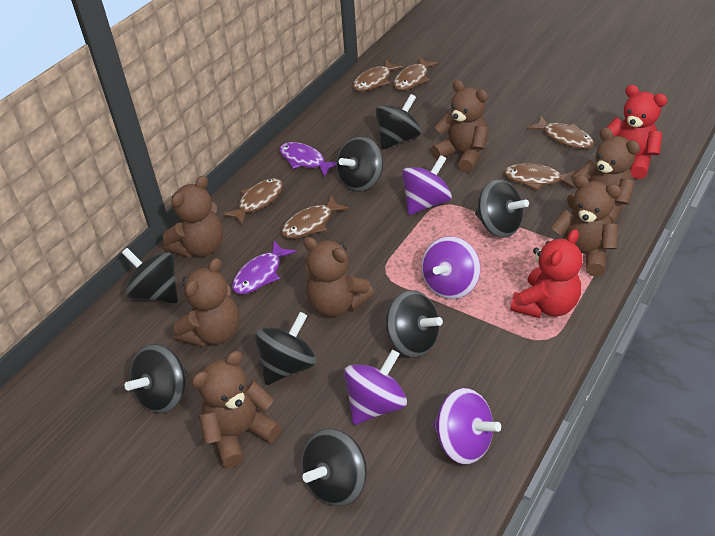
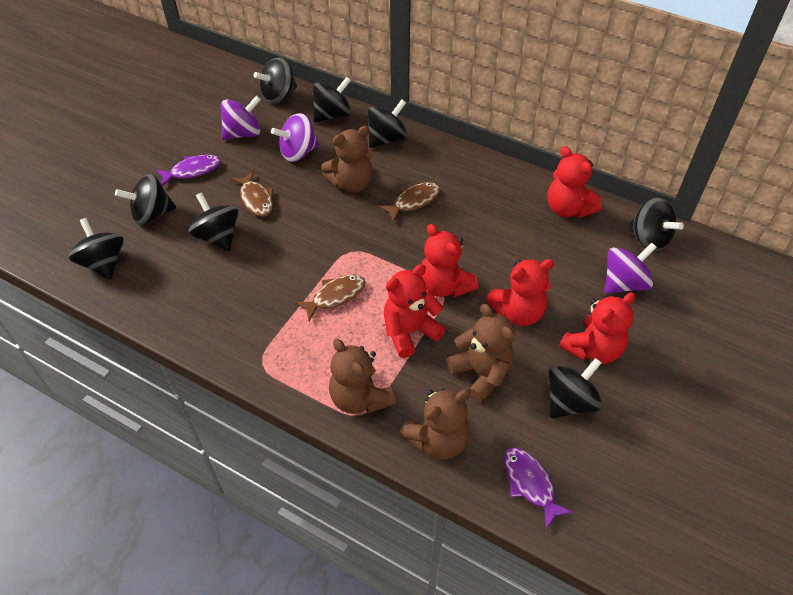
brown fish: 6 -> 3
brown teddy bear: 7 -> 4
purple spinning top: 4 -> 3
red teddy bear: 2 -> 5

